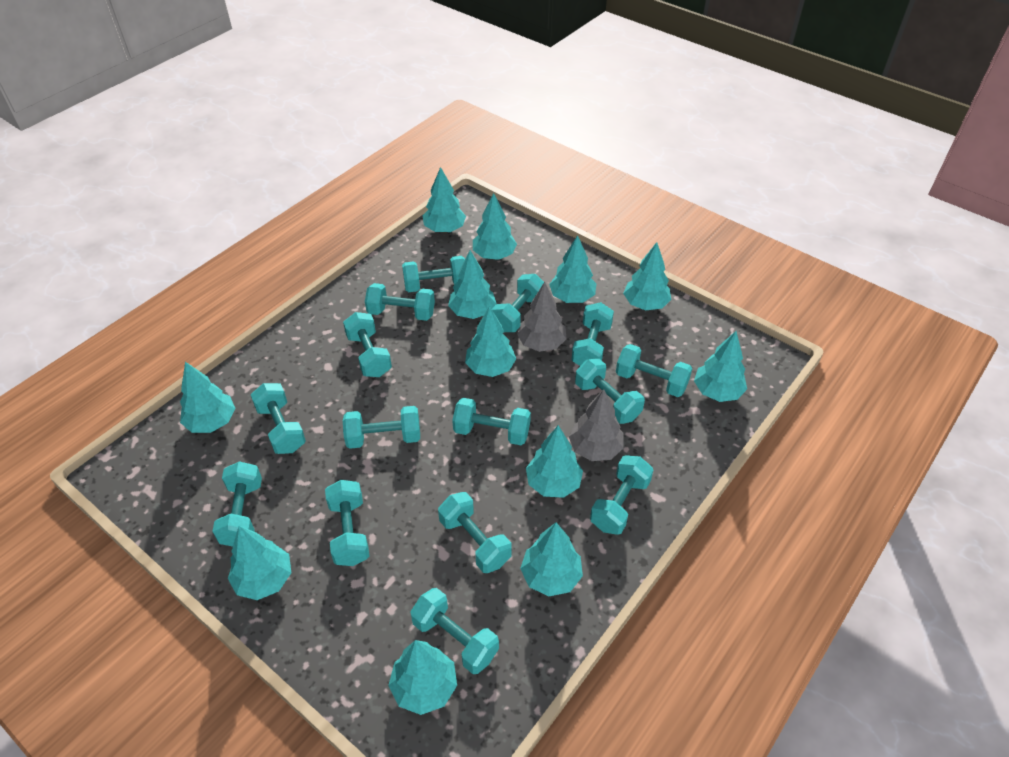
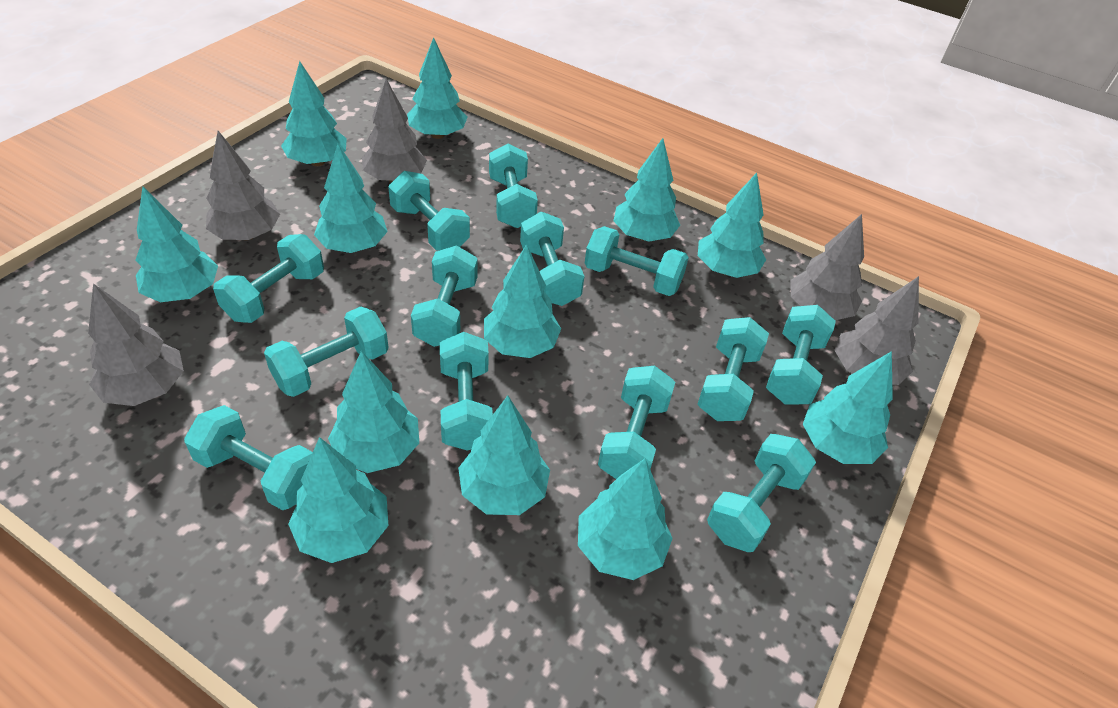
grey tree: 2 -> 5
turquoise dumbbell: 15 -> 13

